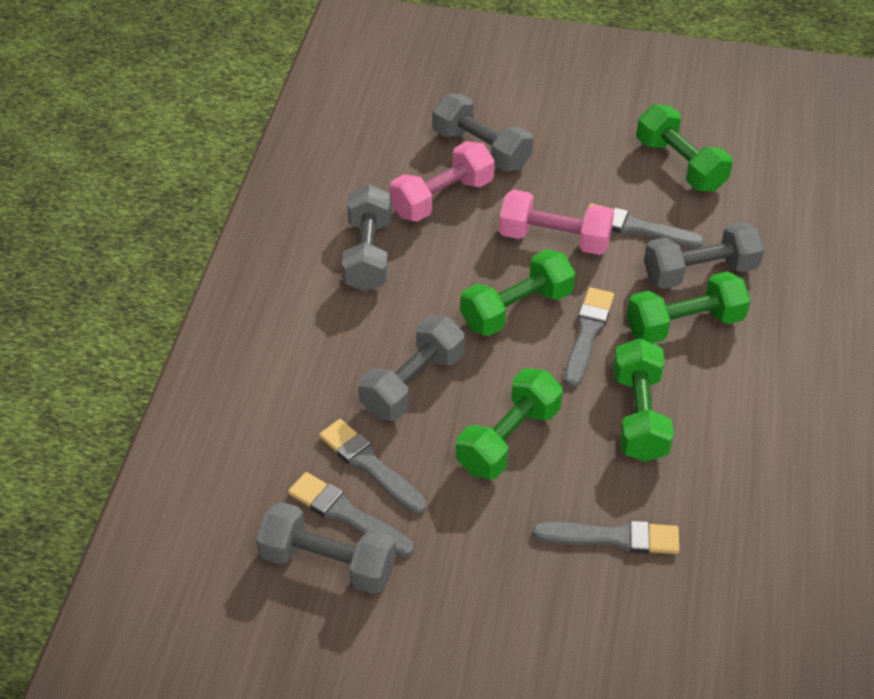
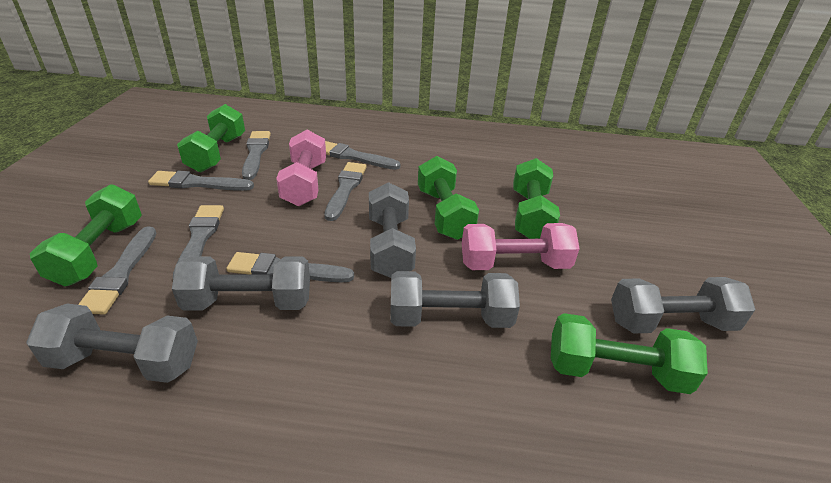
grey brush: 5 -> 7

